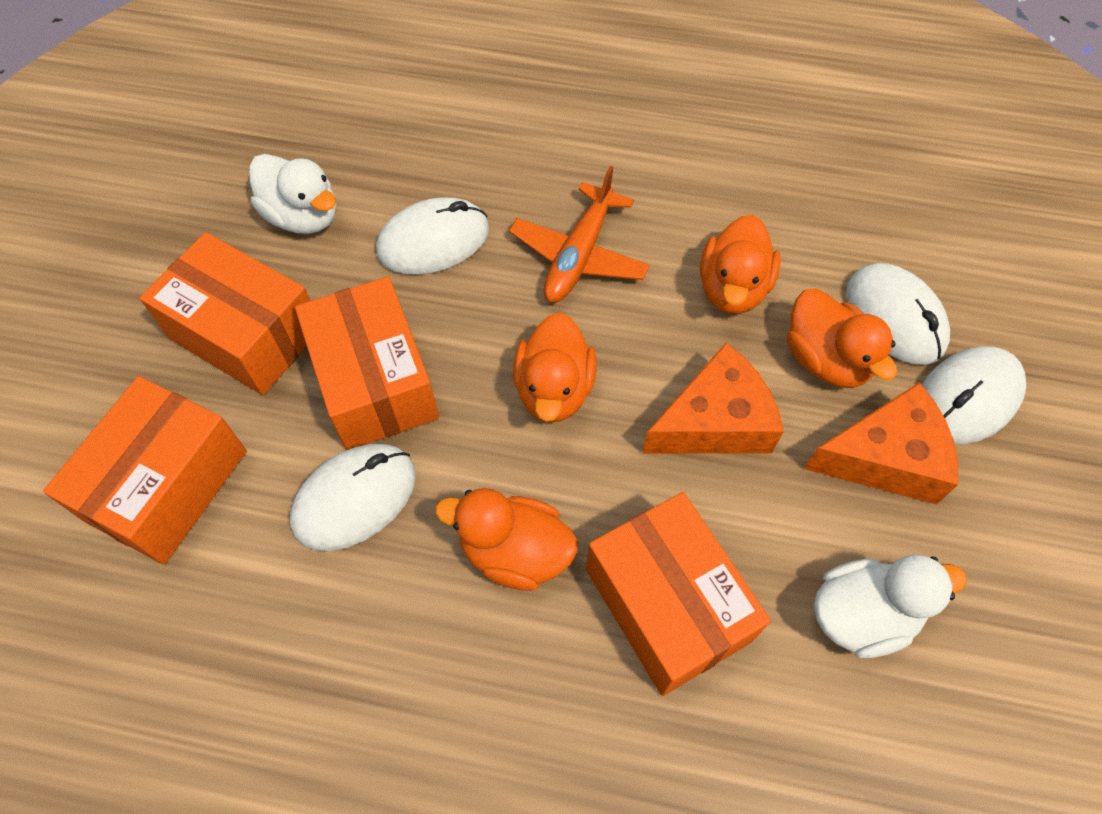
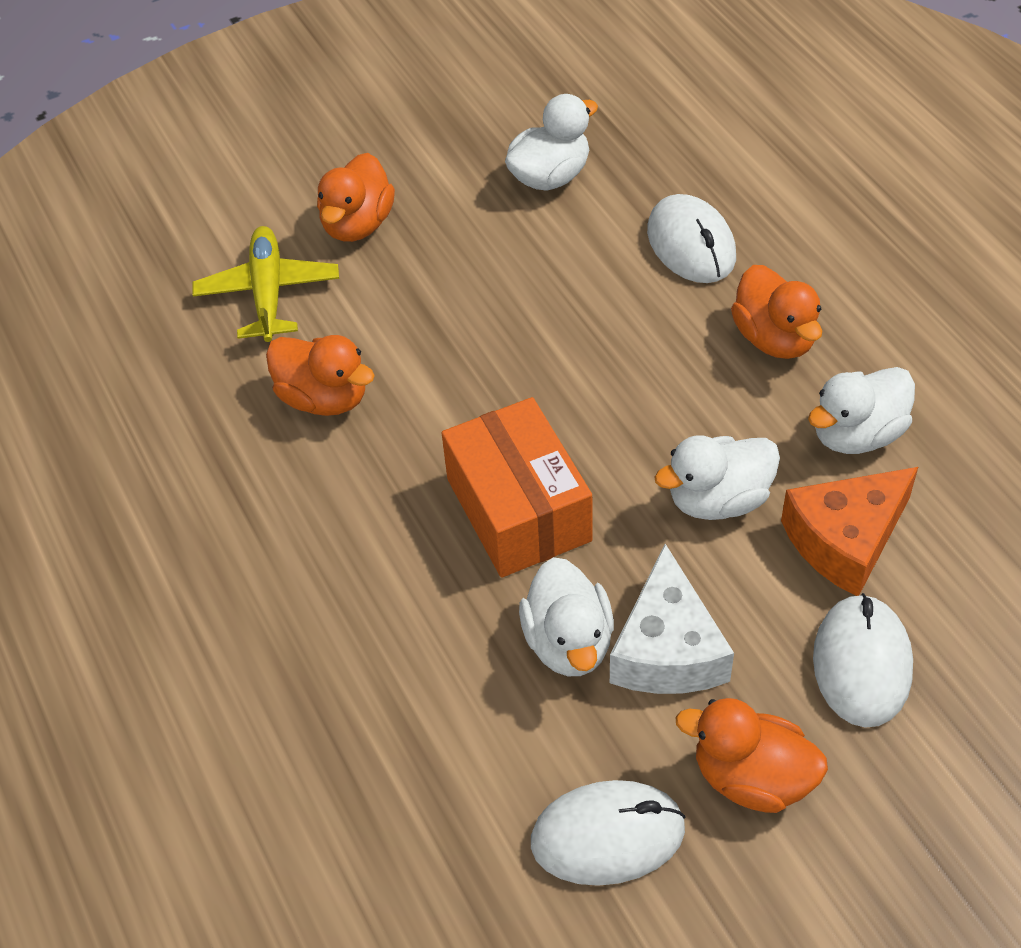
orange box: 4 -> 1
orange cheese: 2 -> 1
orange plane: 1 -> 0
white cheese: 0 -> 1
white duck: 2 -> 4
white mouse: 4 -> 3
yellow plane: 0 -> 1

